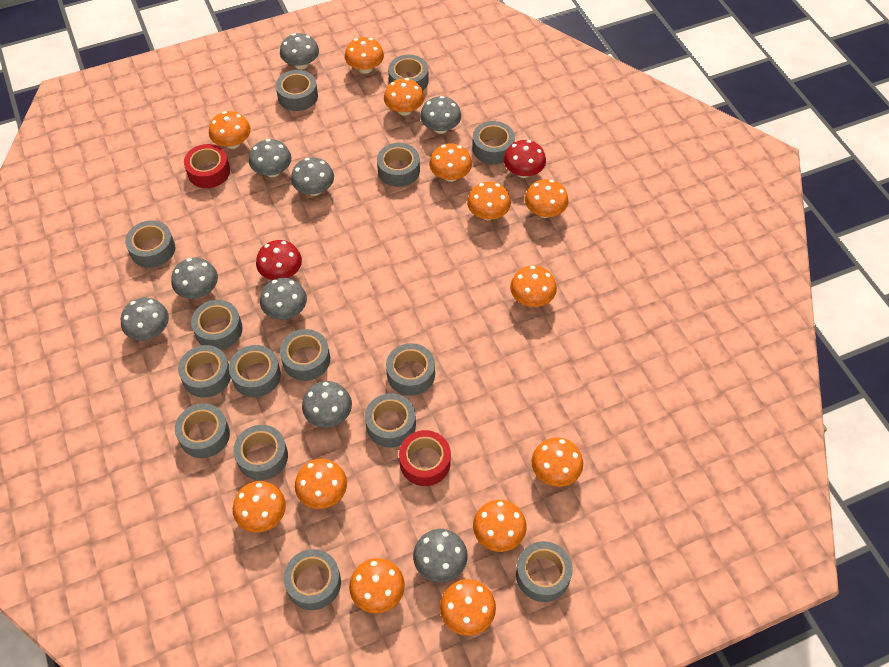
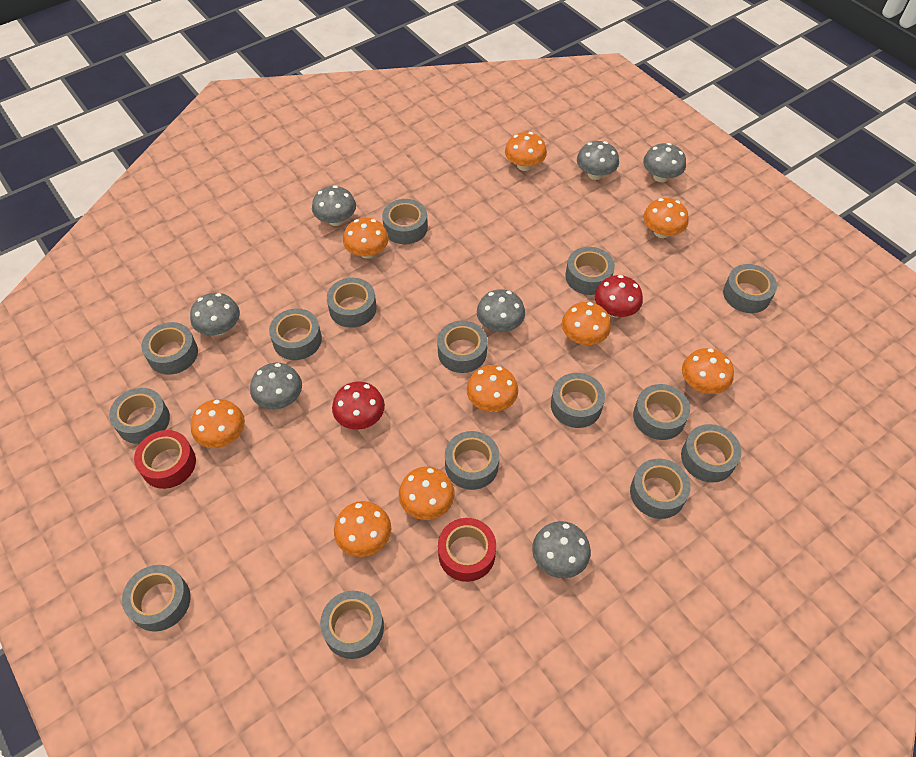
grey mushroom: 9 -> 7
orange mushroom: 13 -> 9

